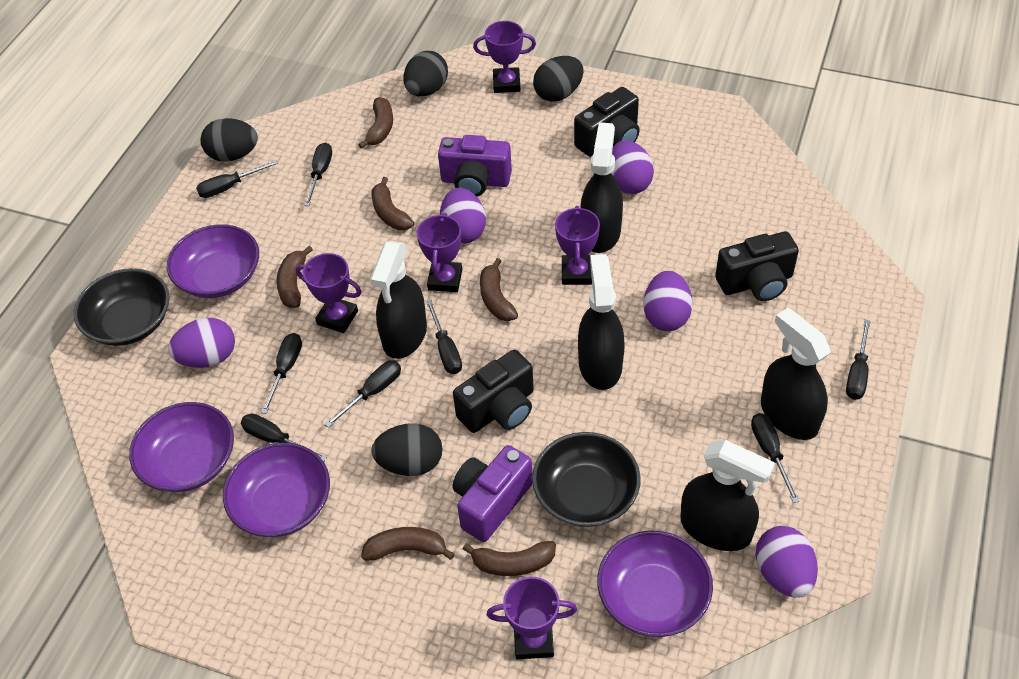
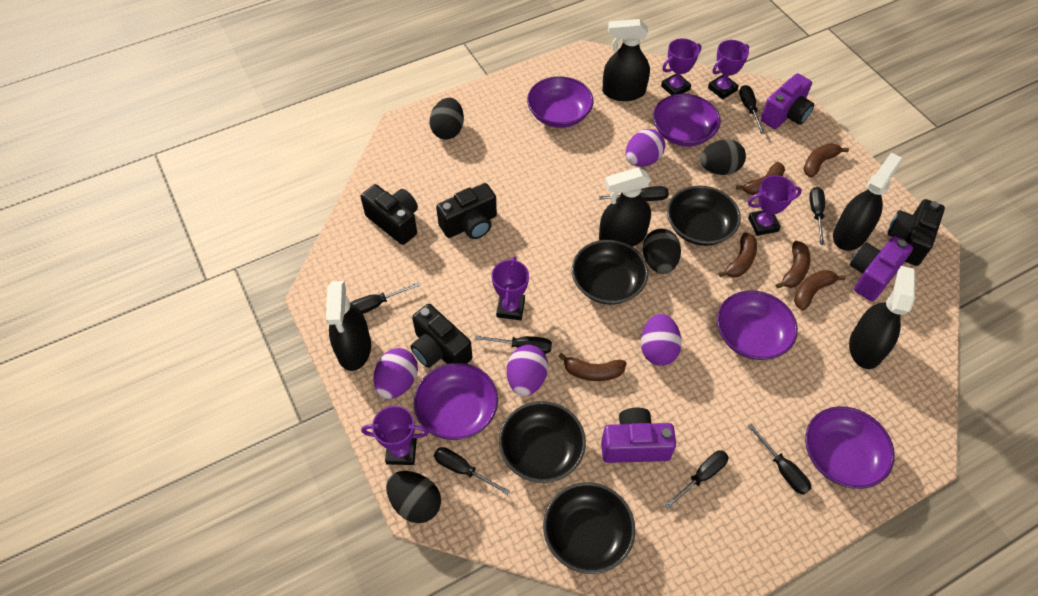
black bowl: 2 -> 4
black camera: 3 -> 4
purple bowl: 4 -> 5
purple camera: 2 -> 3
purple egg: 5 -> 4

